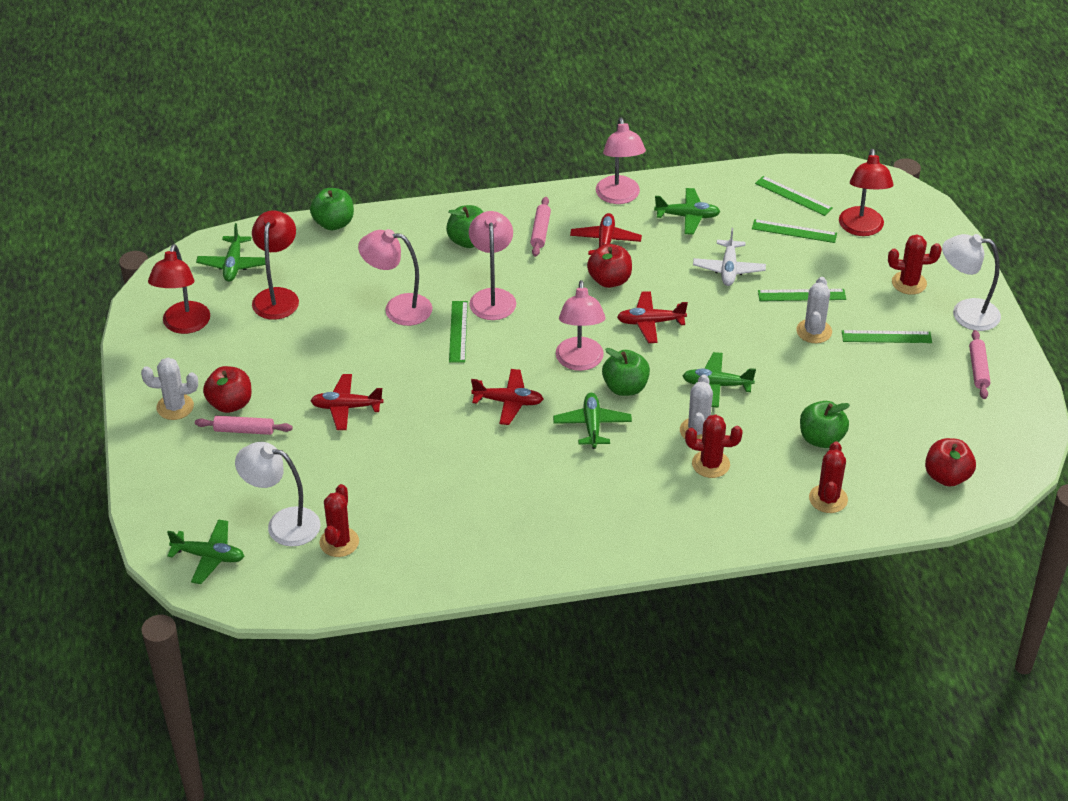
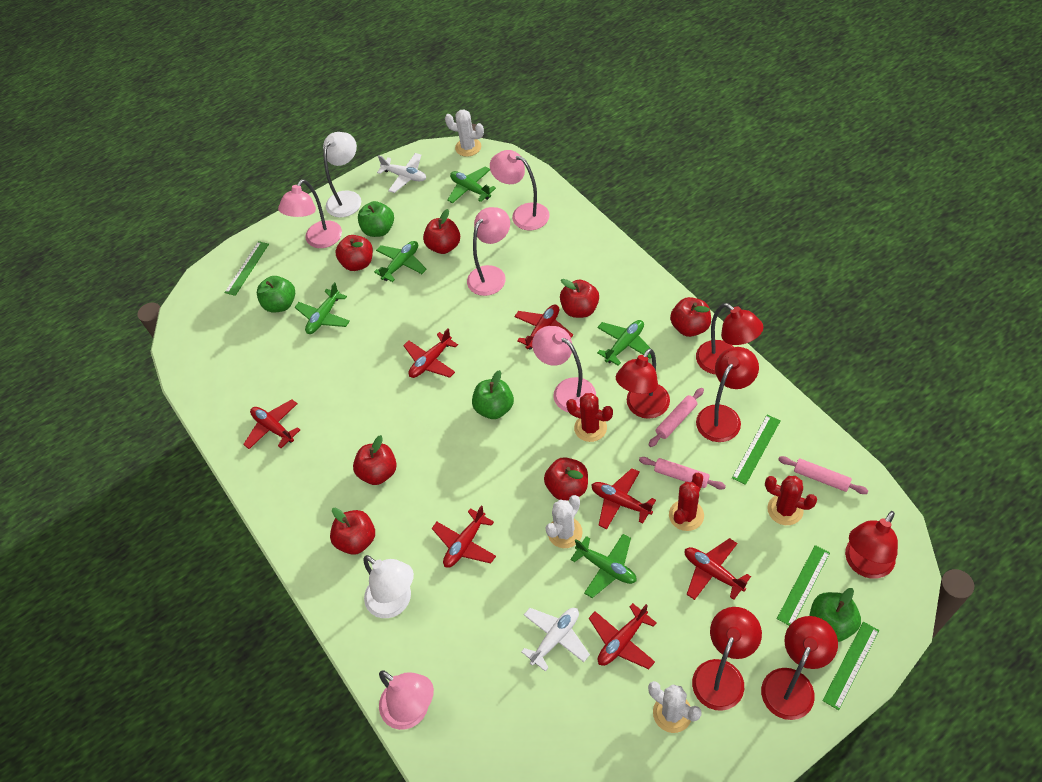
green ruler: 5 -> 4
pink lamp: 4 -> 5
red apple: 3 -> 7
red cactus: 4 -> 3
red lamp: 3 -> 6
red plane: 4 -> 7
white plane: 1 -> 2

